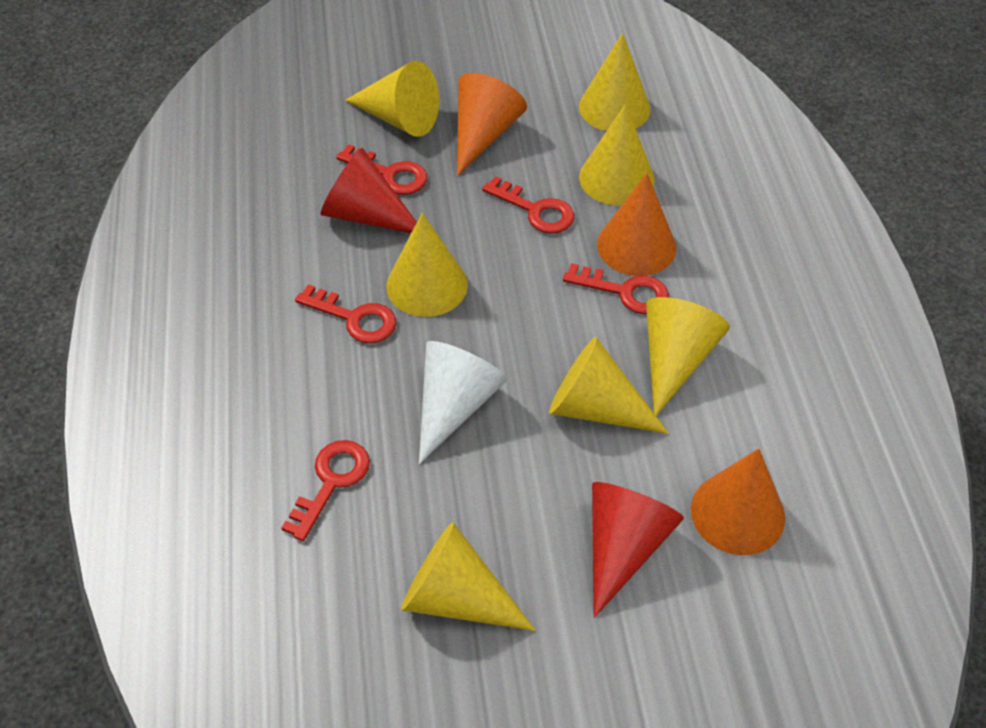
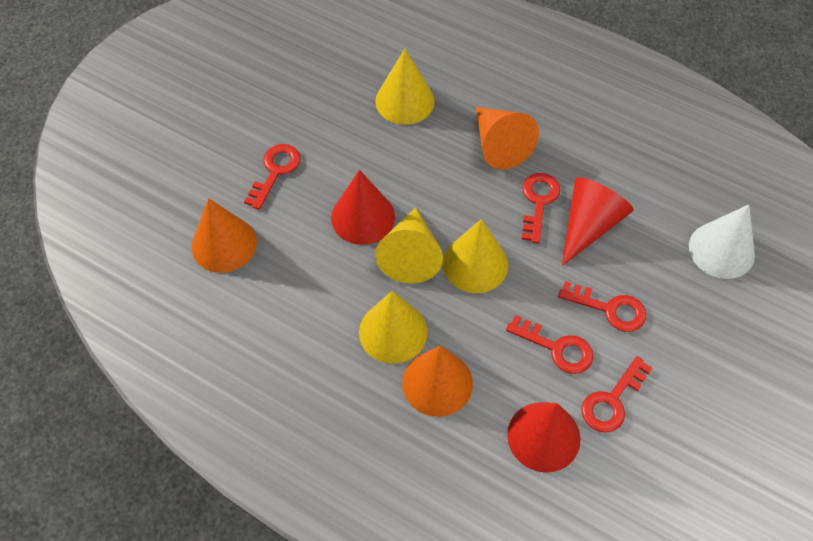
red cone: 2 -> 3
yellow cone: 7 -> 4

